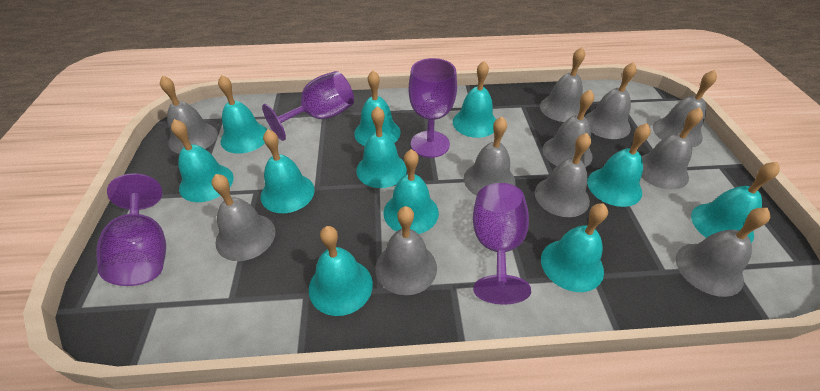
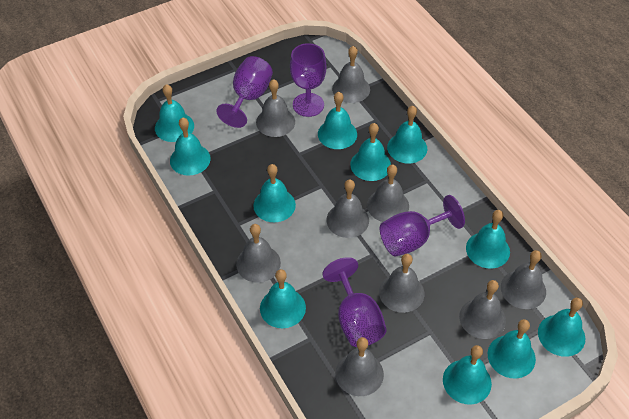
grey bell: 11 -> 9

